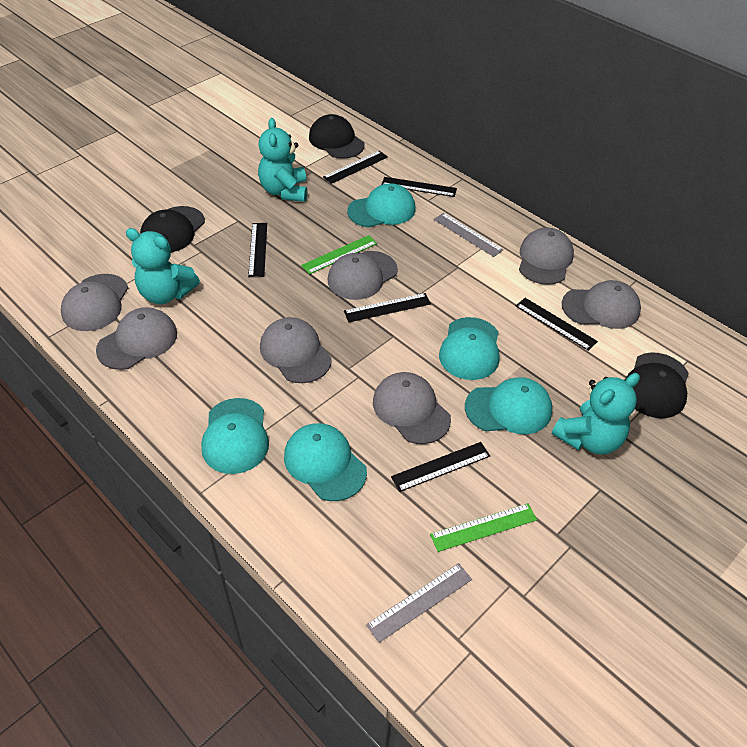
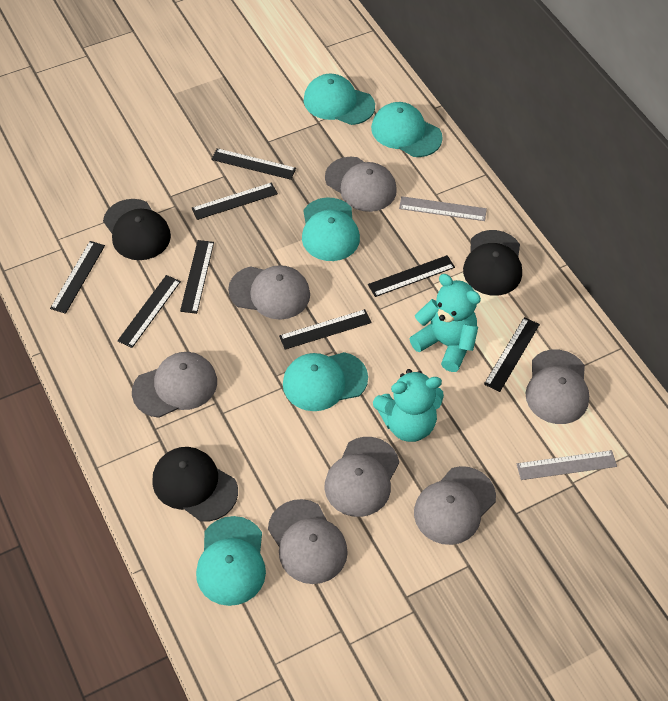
black ruler: 6 -> 8
green ruler: 2 -> 0
turquoise teddy bear: 3 -> 2

